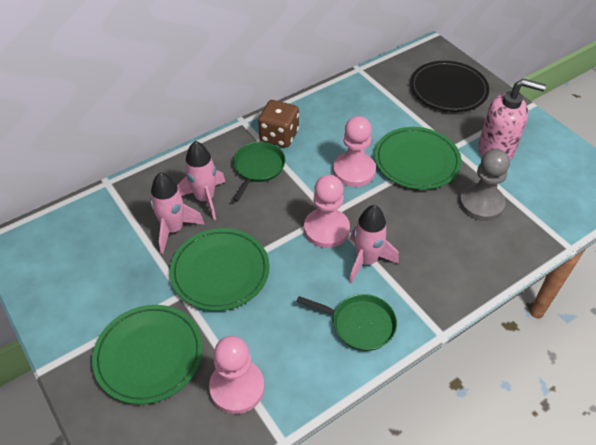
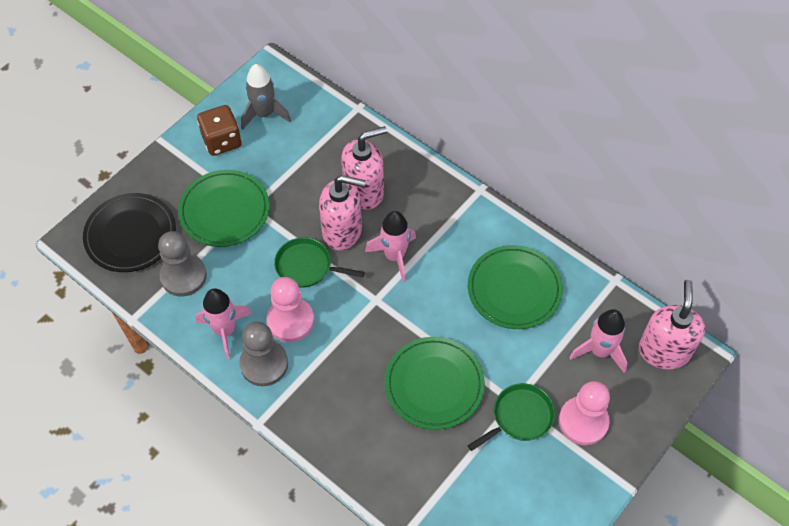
grey pawn: 1 -> 2
grey rocket: 0 -> 1
pink pawn: 3 -> 2
pink soap dispenser: 1 -> 3

